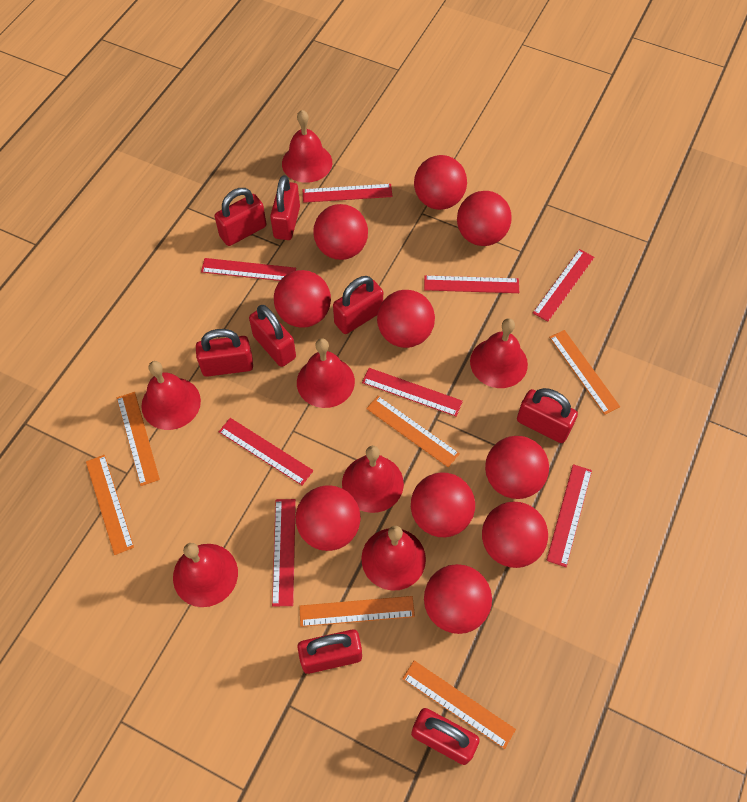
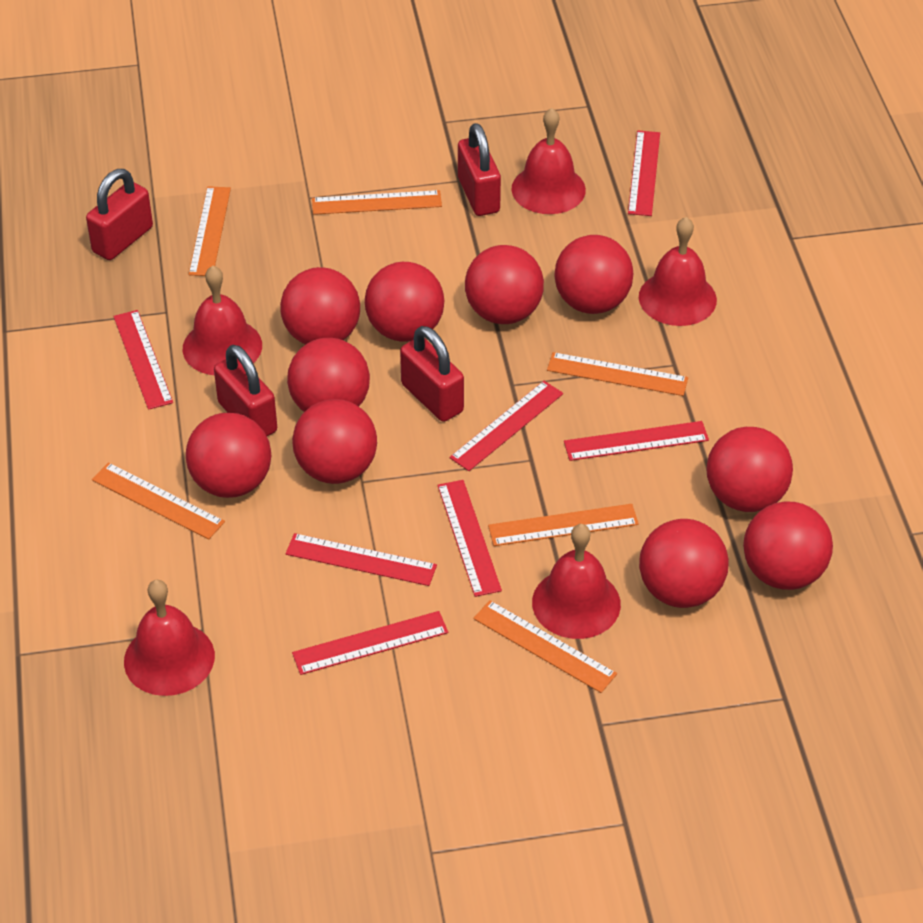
red bell: 7 -> 5
red padlock: 8 -> 4
red ruler: 8 -> 7

